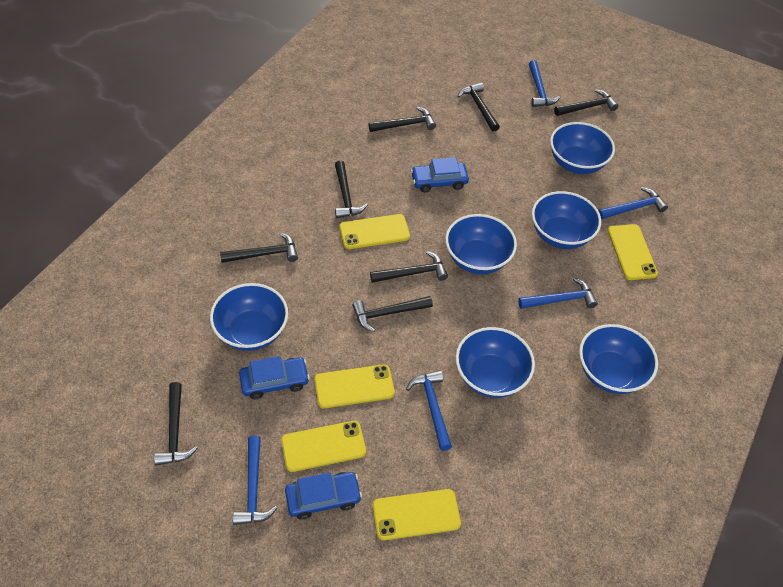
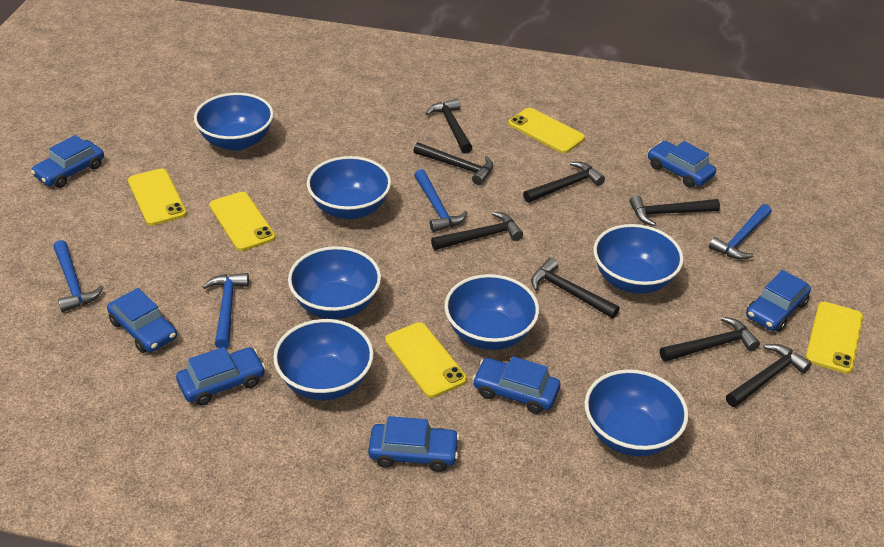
blue bowl: 6 -> 7
blue car: 3 -> 7
blue hammer: 5 -> 4

